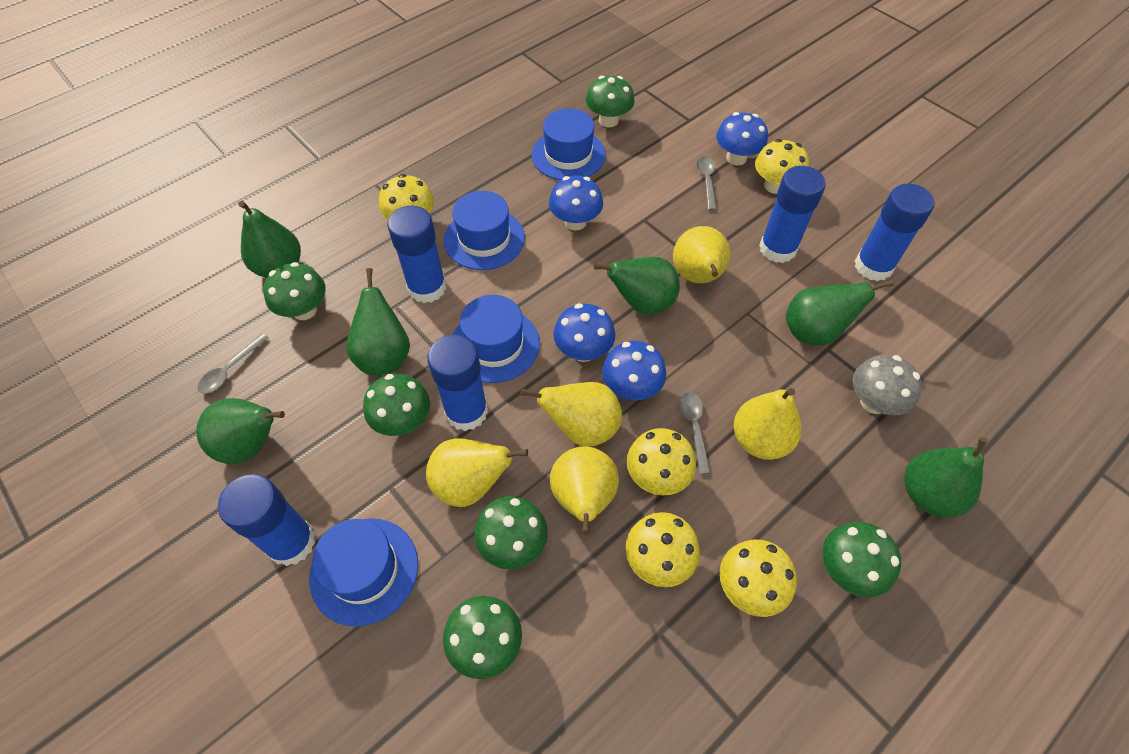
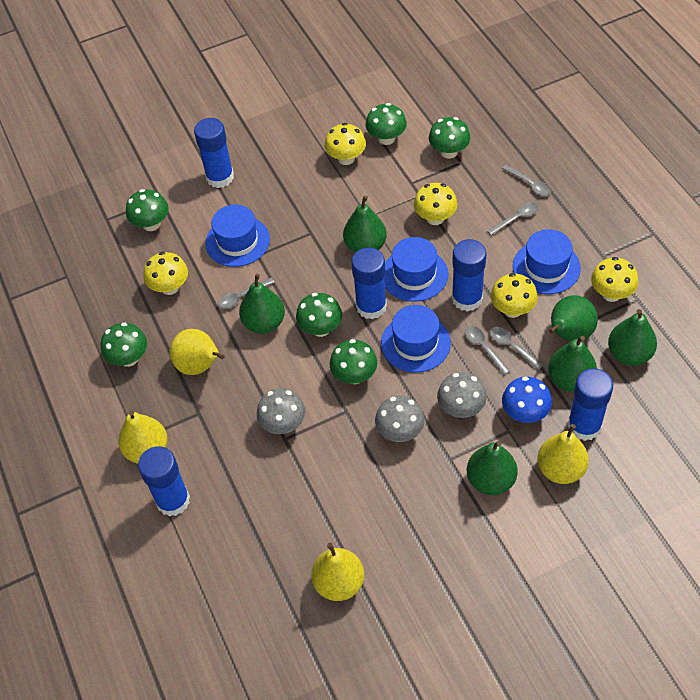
blue mushroom: 4 -> 1
grey mushroom: 1 -> 3
grey spoon: 3 -> 5
yellow pear: 5 -> 4

